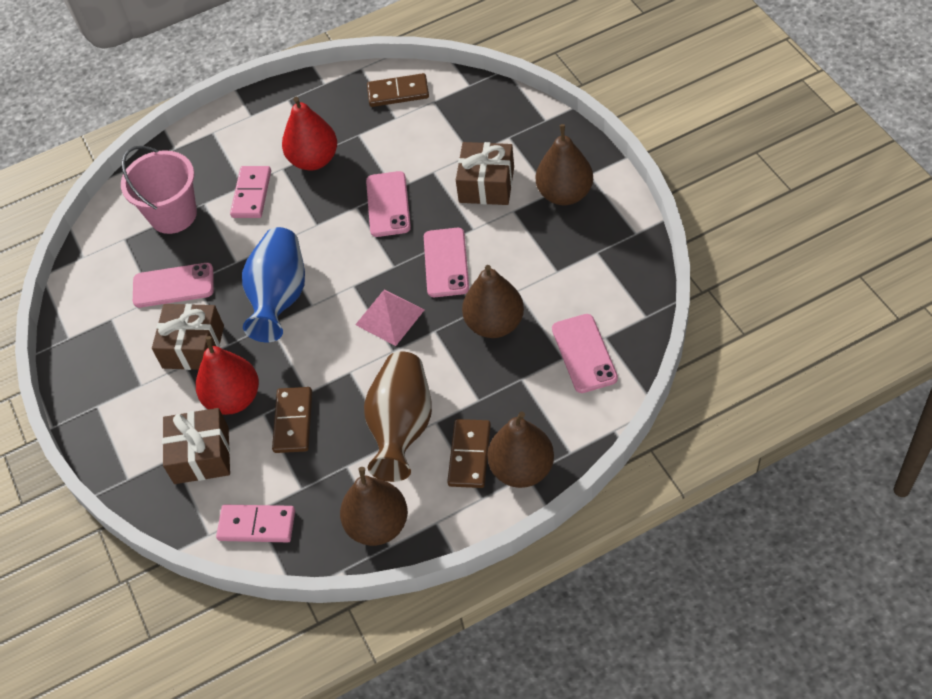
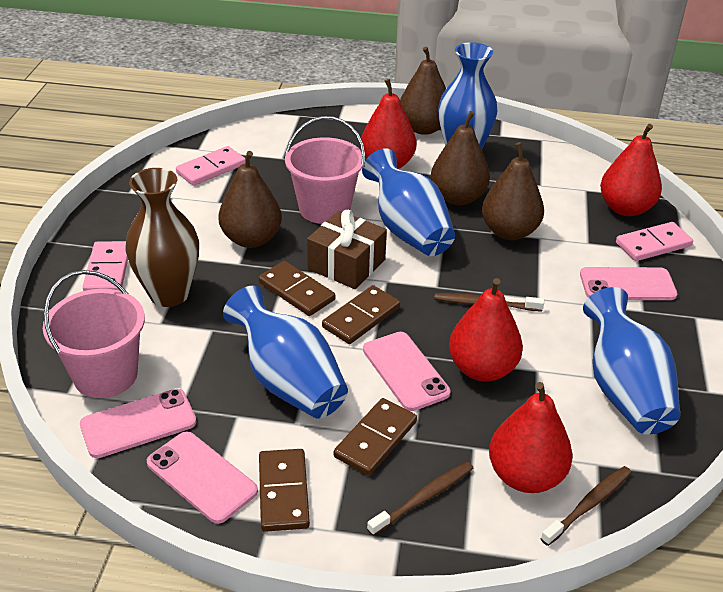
blue vase: 1 -> 4
brown domino: 3 -> 4
brown gift: 3 -> 1
brown toothbrush: 0 -> 3
pink bucket: 1 -> 2
pink domino: 2 -> 3
pink pyramid: 1 -> 0
red pear: 2 -> 4

